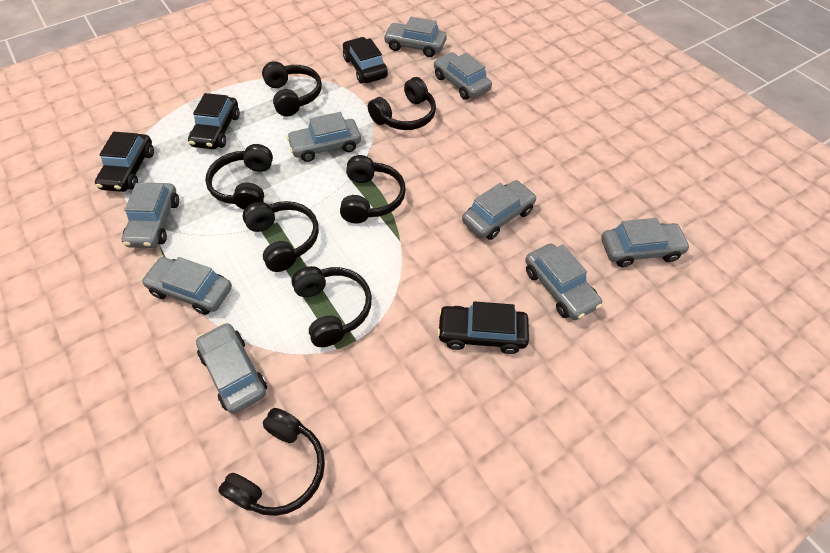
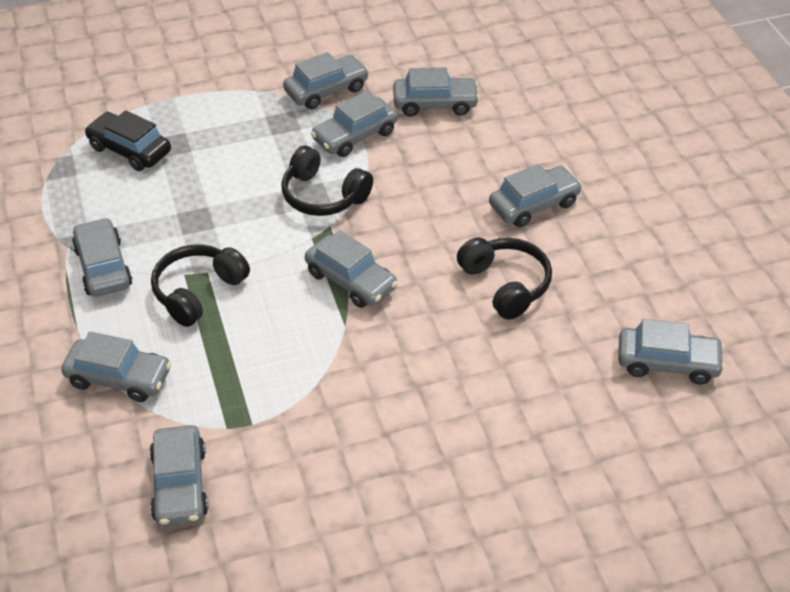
black car: 4 -> 1
black headphones: 7 -> 3

